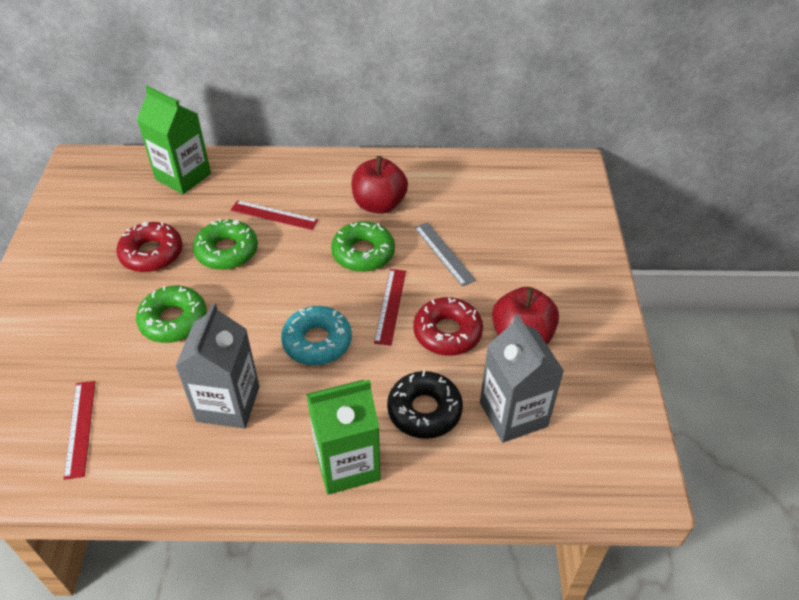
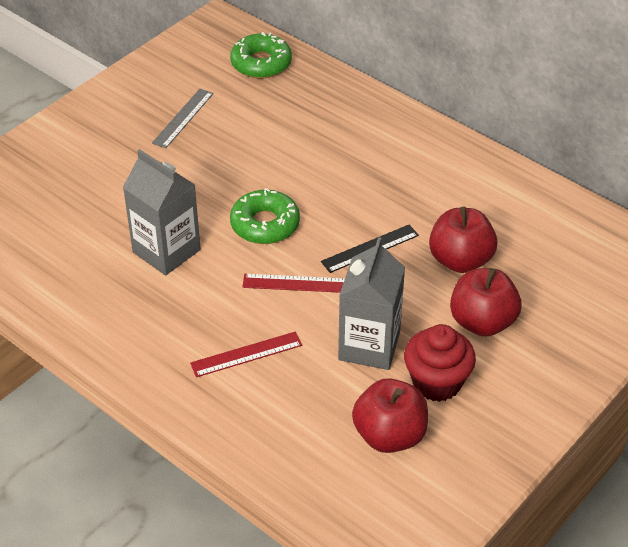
black donut: 1 -> 0
black ruler: 0 -> 1
green carton: 2 -> 0
green donut: 3 -> 2
red apple: 2 -> 3
red cupcake: 0 -> 1
red donut: 2 -> 0
red ruler: 3 -> 2
turquoise donut: 1 -> 0

